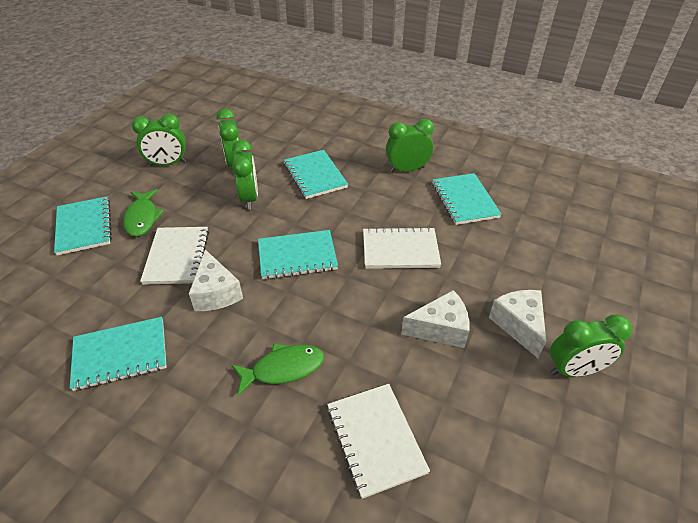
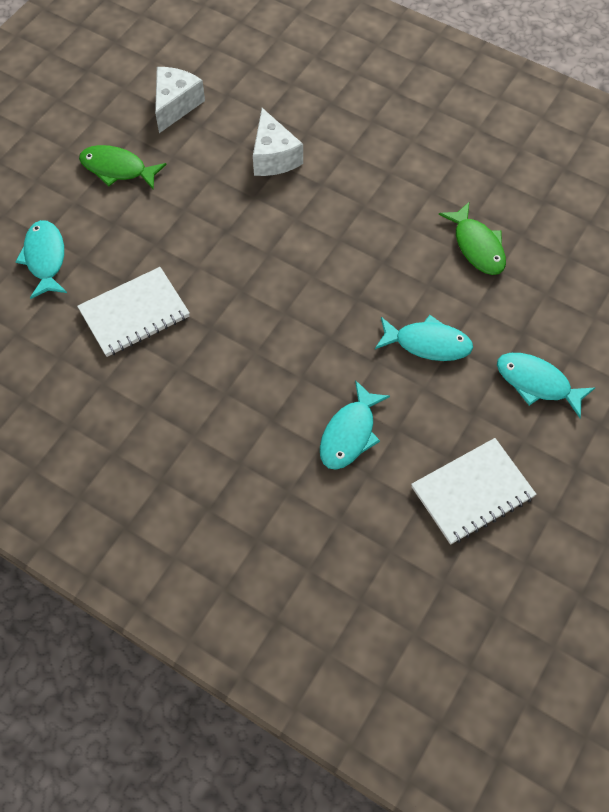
green clock: 5 -> 0
turquoise fish: 0 -> 4
turquoise notebook: 5 -> 0
white cheese: 3 -> 2
white notebook: 3 -> 2

